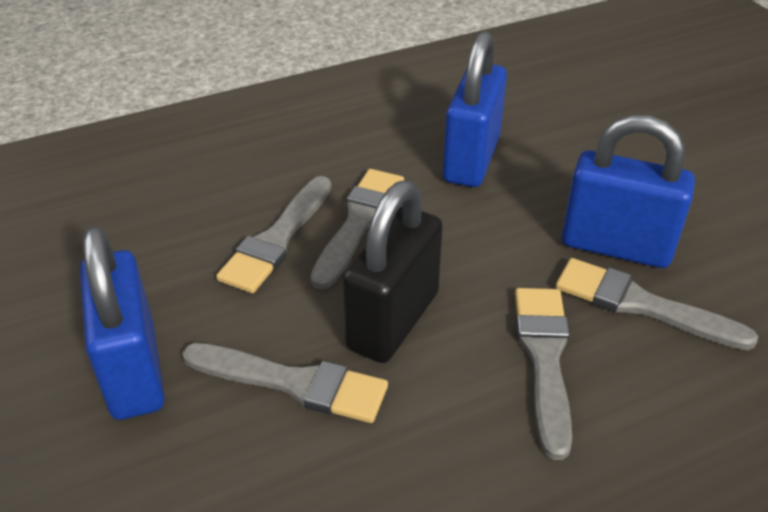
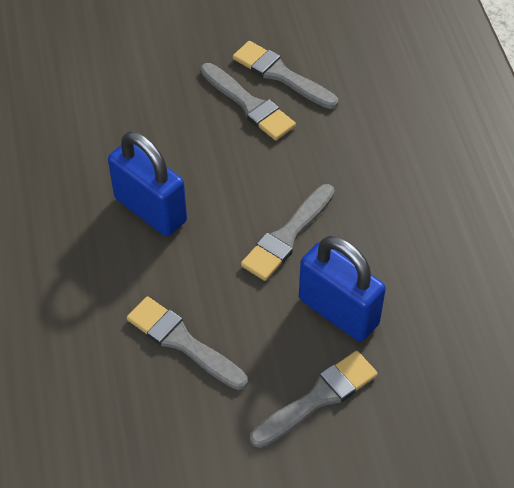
black padlock: 1 -> 0
blue padlock: 3 -> 2

